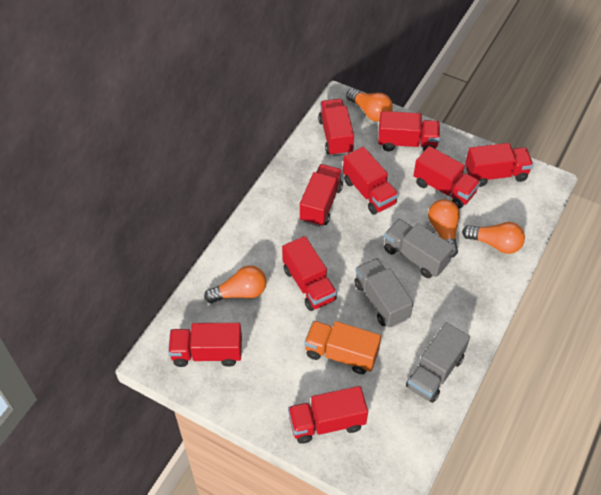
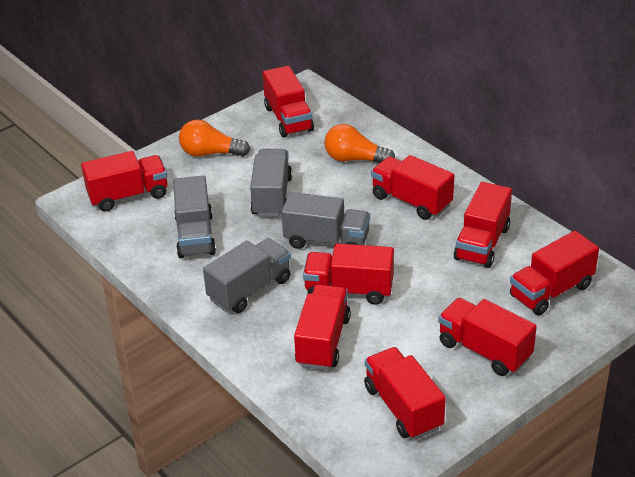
grey truck: 3 -> 4
orange light bulb: 4 -> 2
orange truck: 1 -> 0

